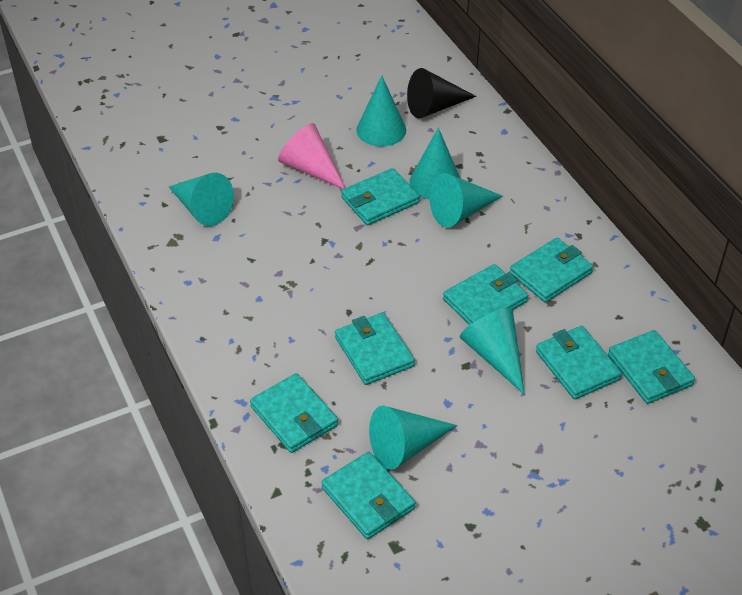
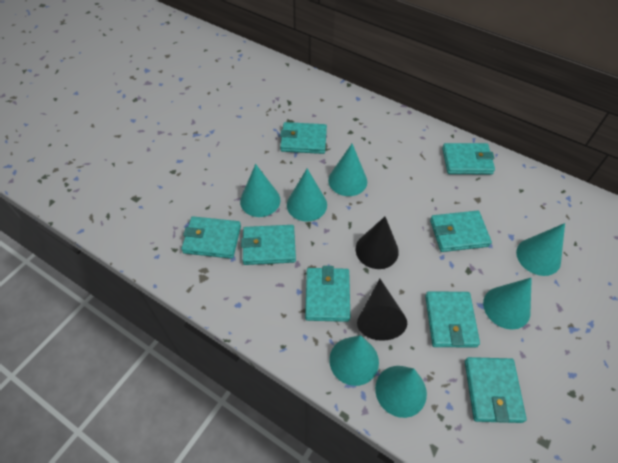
black cone: 1 -> 2
pink cone: 1 -> 0
turquoise cone: 6 -> 7

